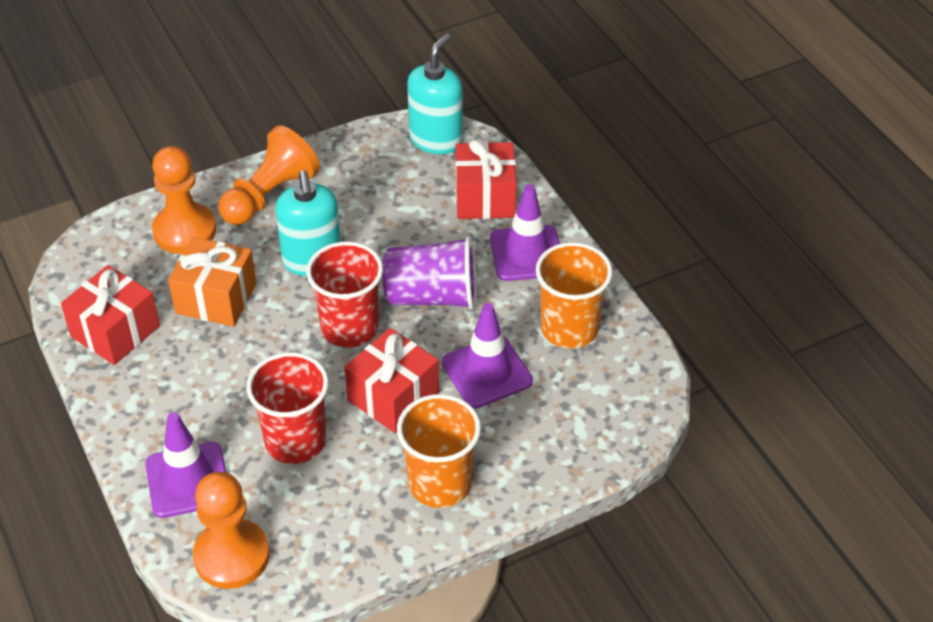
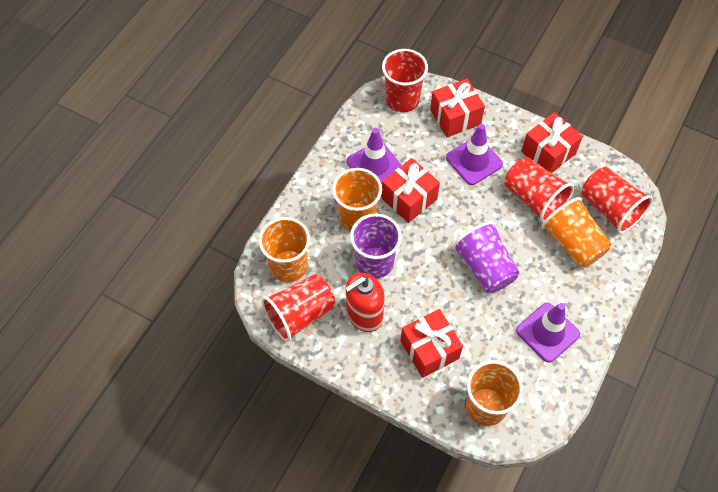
orange cup: 2 -> 4
orange gift: 1 -> 0
orange pawn: 3 -> 0
purple cup: 1 -> 2
red cup: 2 -> 4
red gift: 3 -> 4
red soap dispenser: 0 -> 1
turquoise soap dispenser: 2 -> 0

